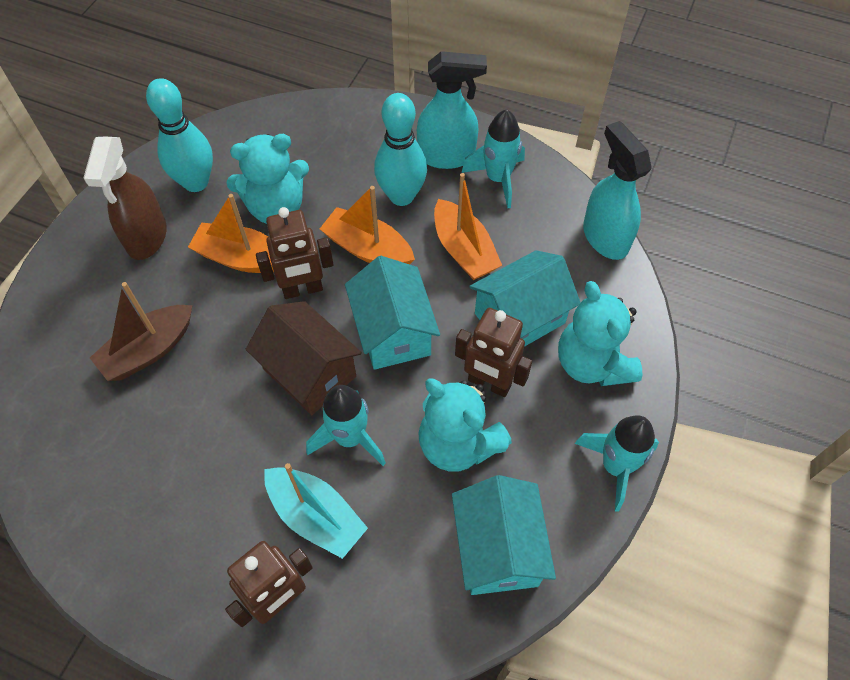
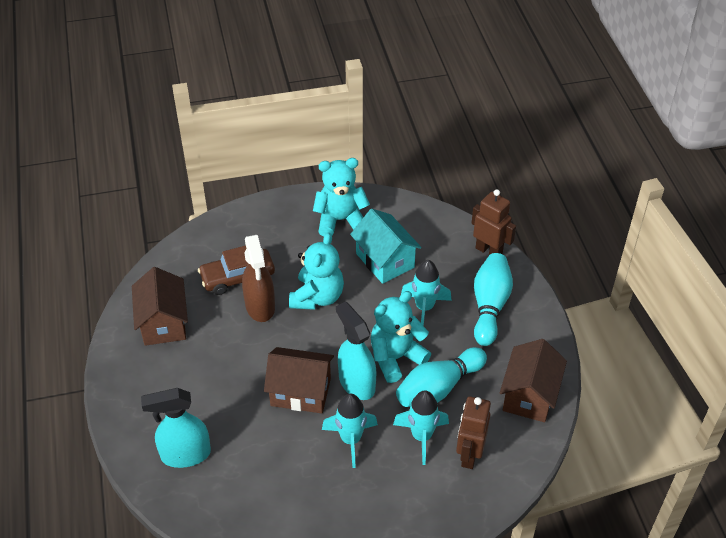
brown boat: 1 -> 0
brown car: 0 -> 1
brown house: 1 -> 3
brown robot: 3 -> 2
orange boat: 3 -> 0
turquoise boat: 1 -> 0
turquoise house: 3 -> 1

